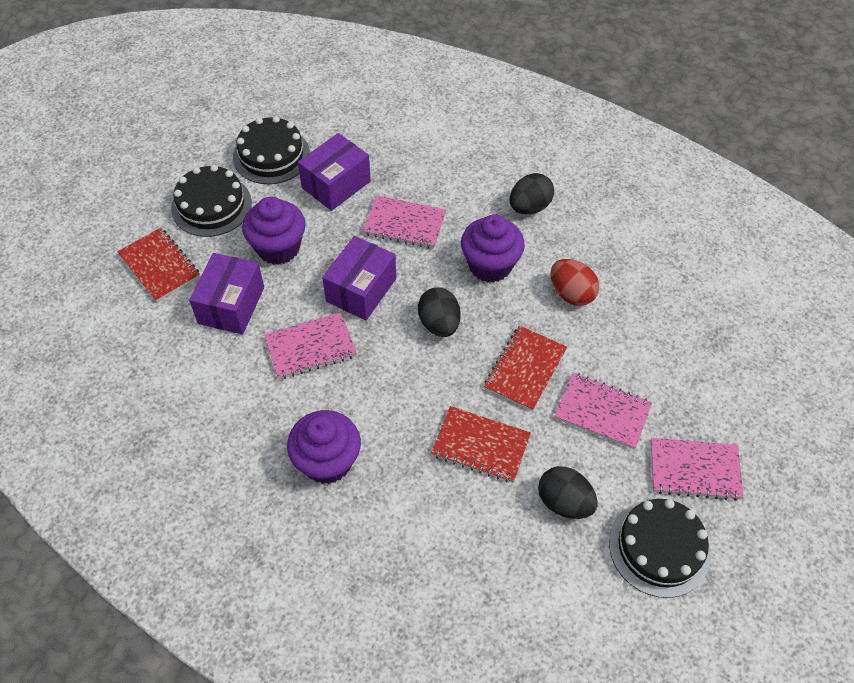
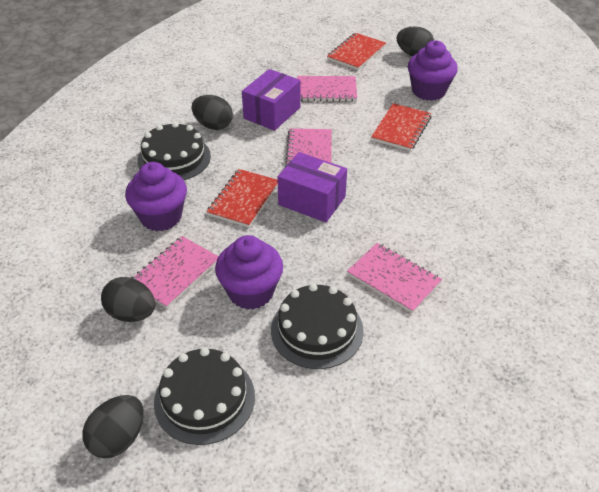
black egg: 3 -> 4
purple box: 3 -> 2
red egg: 1 -> 0

